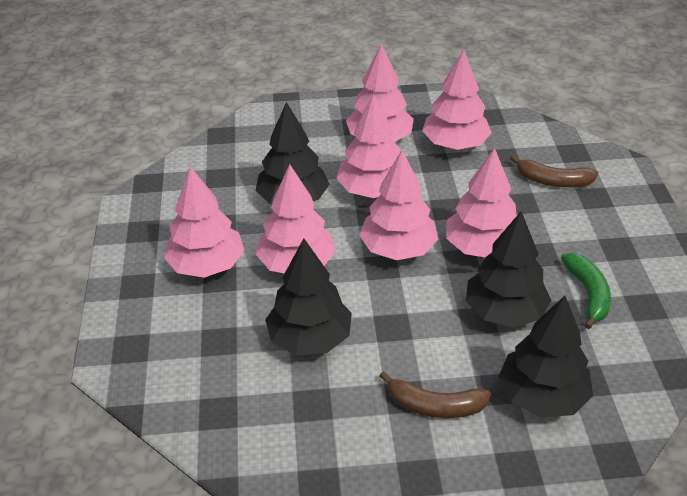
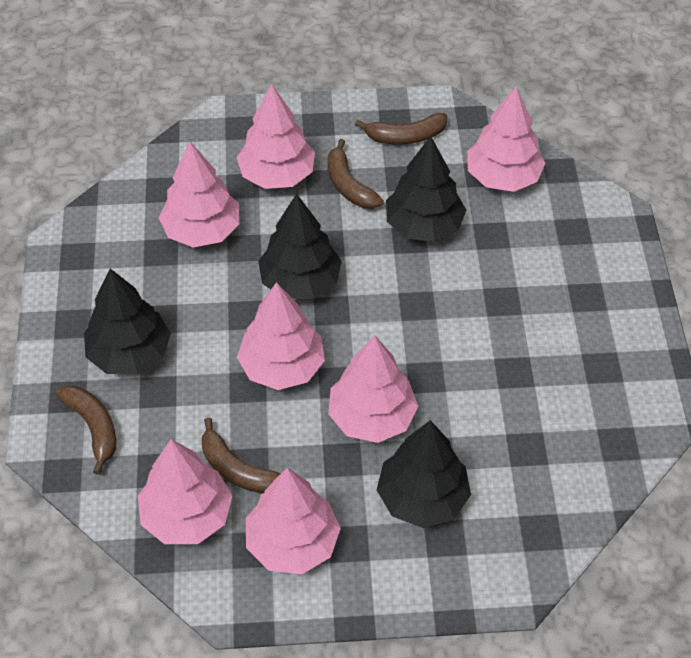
brown banana: 2 -> 4
green banana: 1 -> 0

